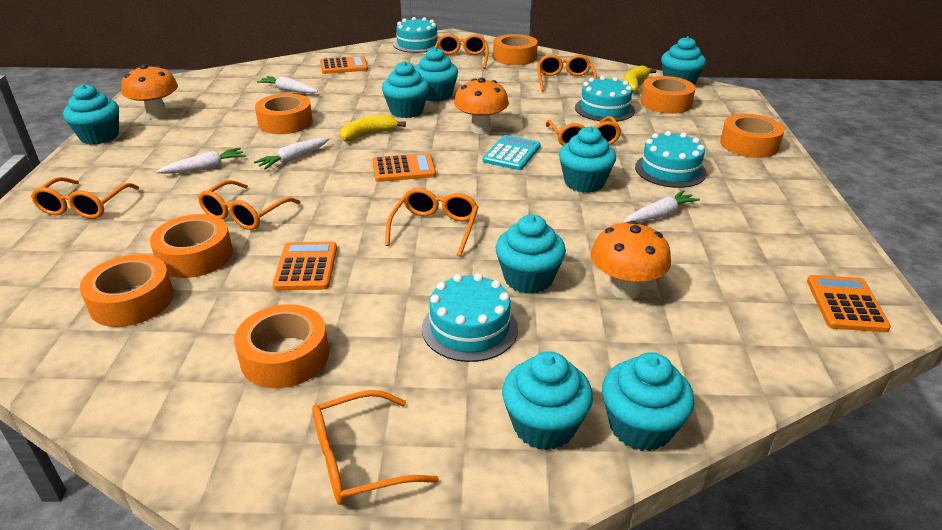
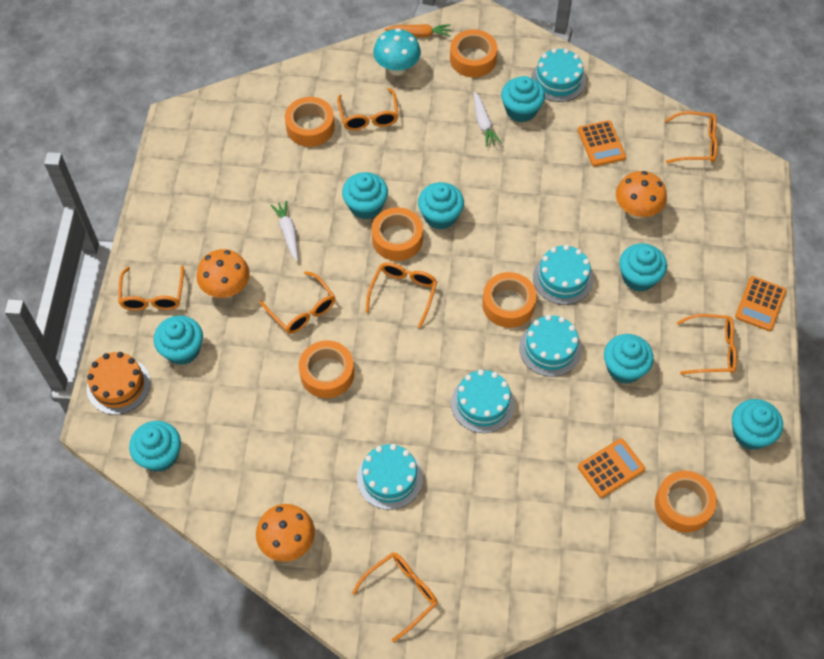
orange cake: 0 -> 1
orange calculator: 4 -> 3
orange carrot: 0 -> 1
orange tape: 7 -> 6
turquoise cake: 4 -> 5
turquoise calculator: 1 -> 0
turquoise mushroom: 0 -> 1
white carrot: 4 -> 2
yellow banana: 2 -> 0

